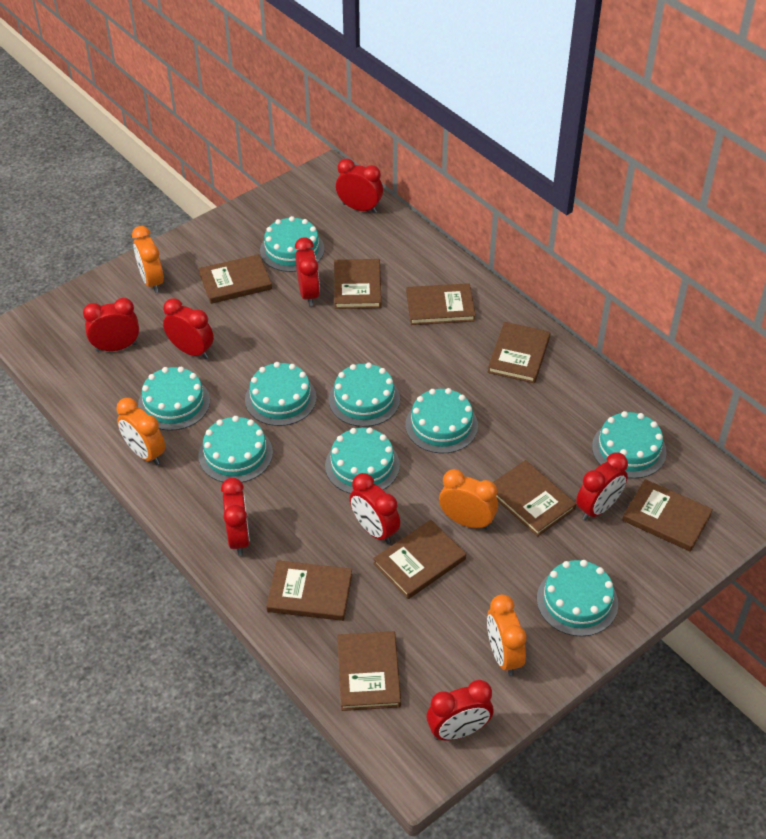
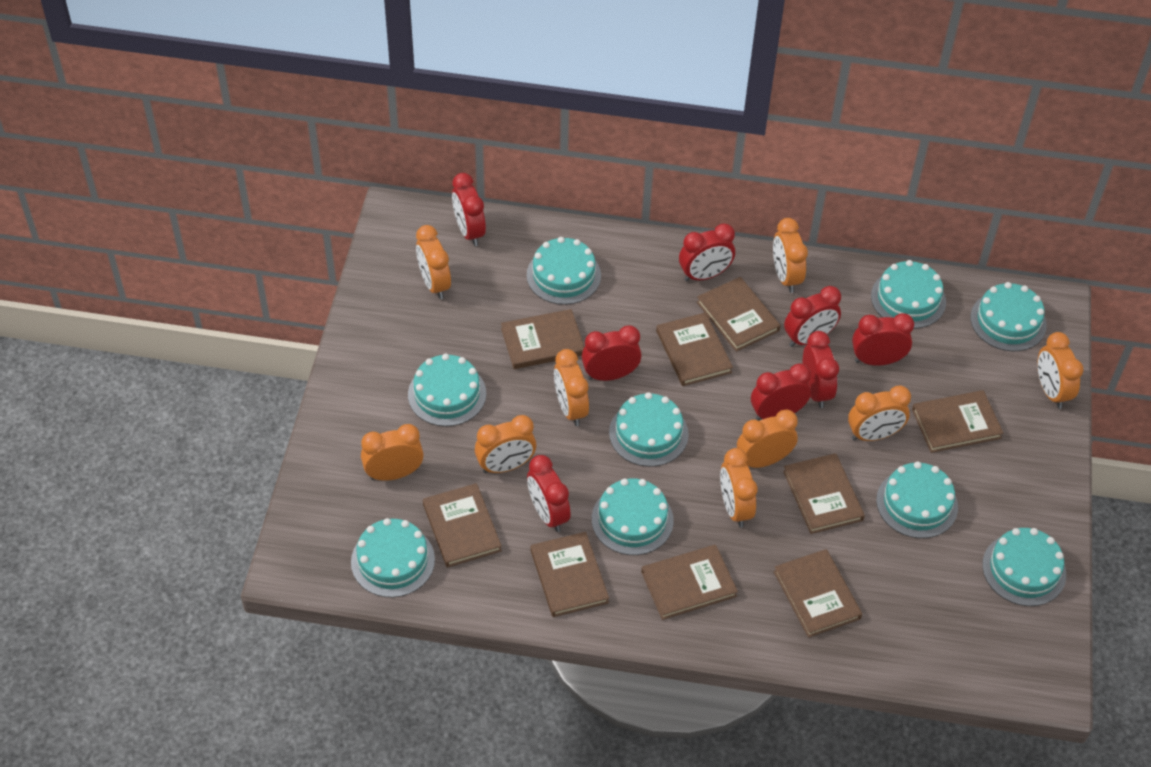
orange clock: 4 -> 9

